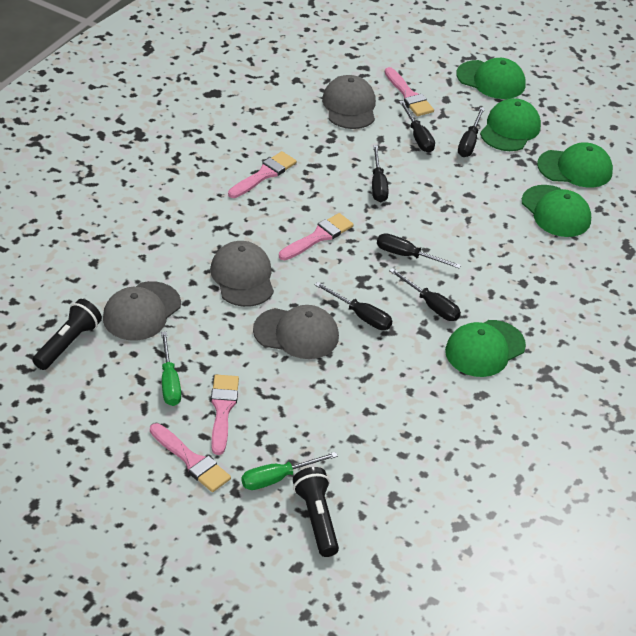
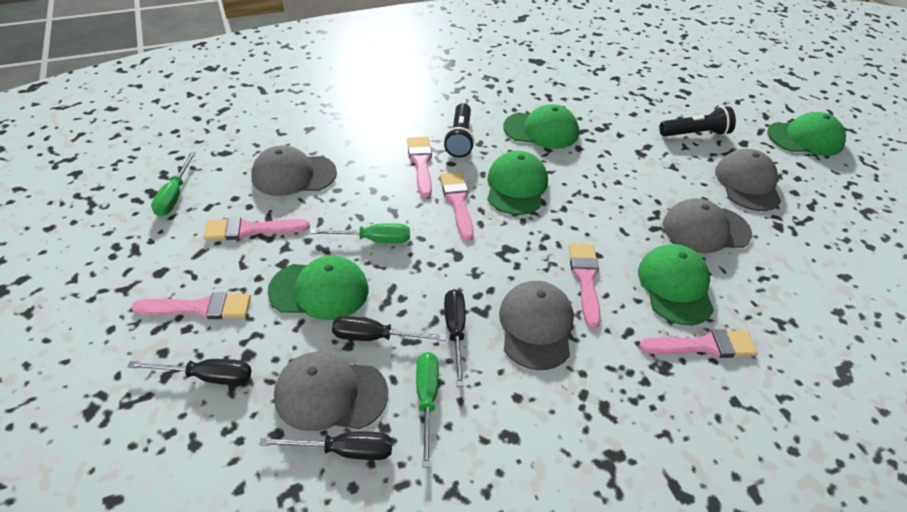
black screwdriver: 6 -> 4
green screwdriver: 2 -> 3
grey cap: 4 -> 5
pink brush: 5 -> 6

